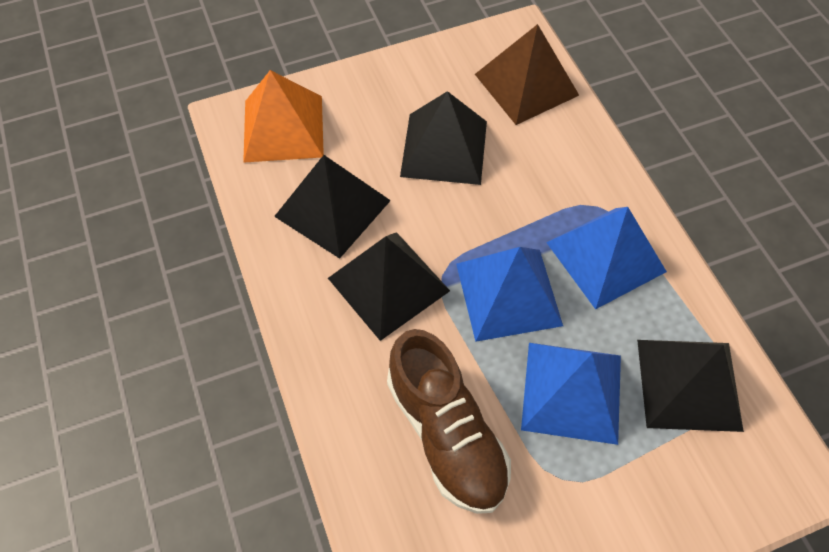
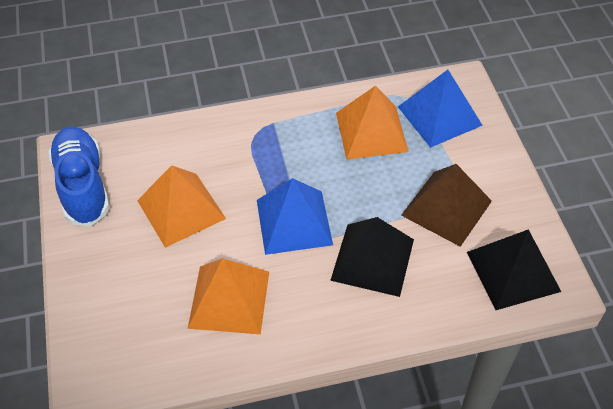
black pyramid: 4 -> 2
blue pyramid: 3 -> 2
blue shoe: 0 -> 1
brown shoe: 1 -> 0
orange pyramid: 1 -> 3

